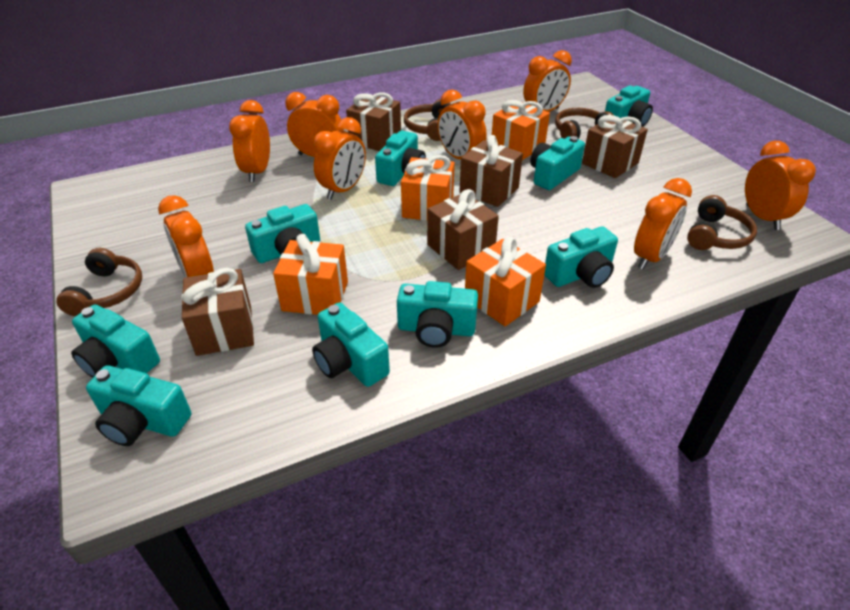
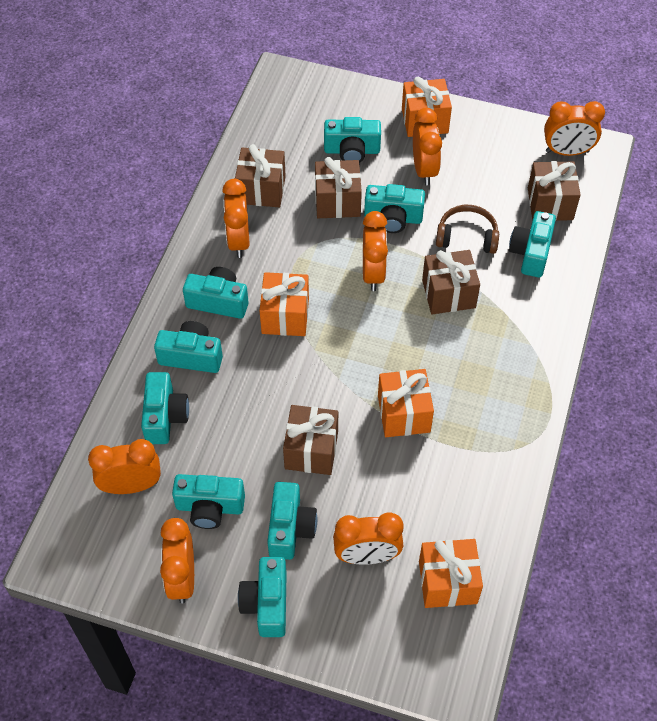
brown headphones: 4 -> 1
orange clock: 8 -> 7

